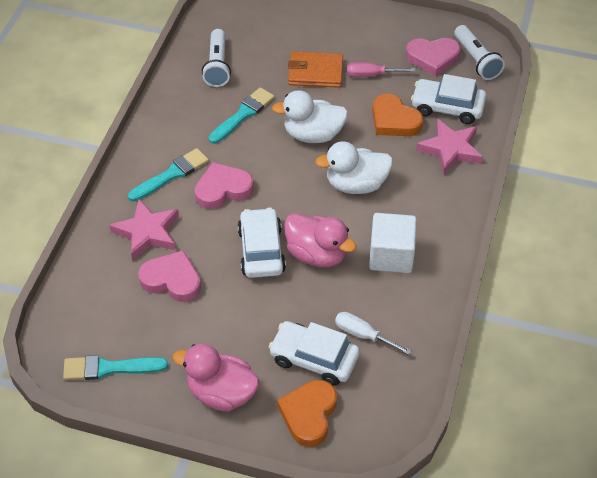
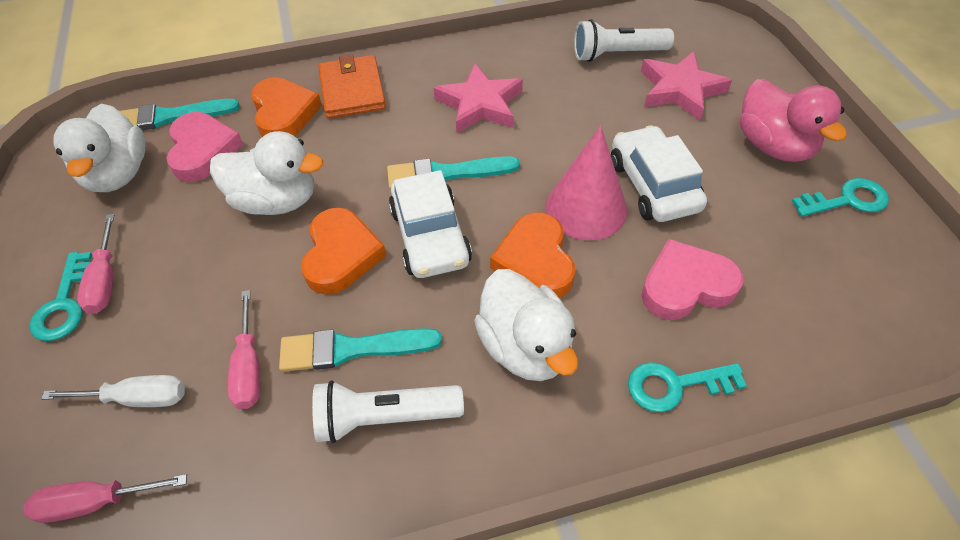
orange heart: 2 -> 3
pink cone: 0 -> 1
pink duck: 2 -> 1
pink heart: 3 -> 2
pink screwdriver: 1 -> 3
turquoise key: 0 -> 3
white car: 3 -> 2
white cube: 1 -> 0
white duck: 2 -> 3

